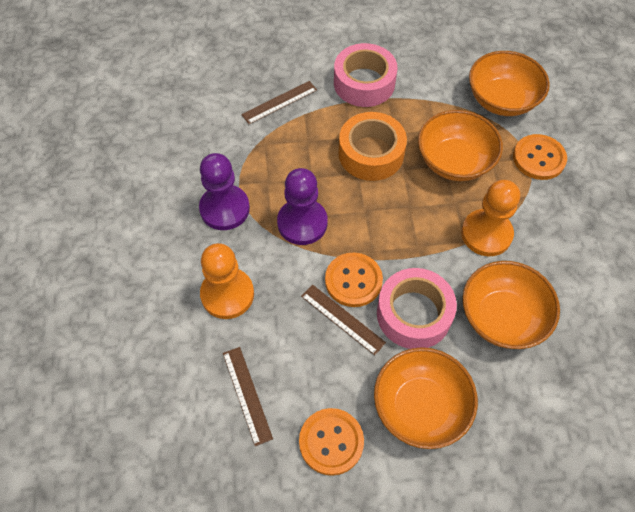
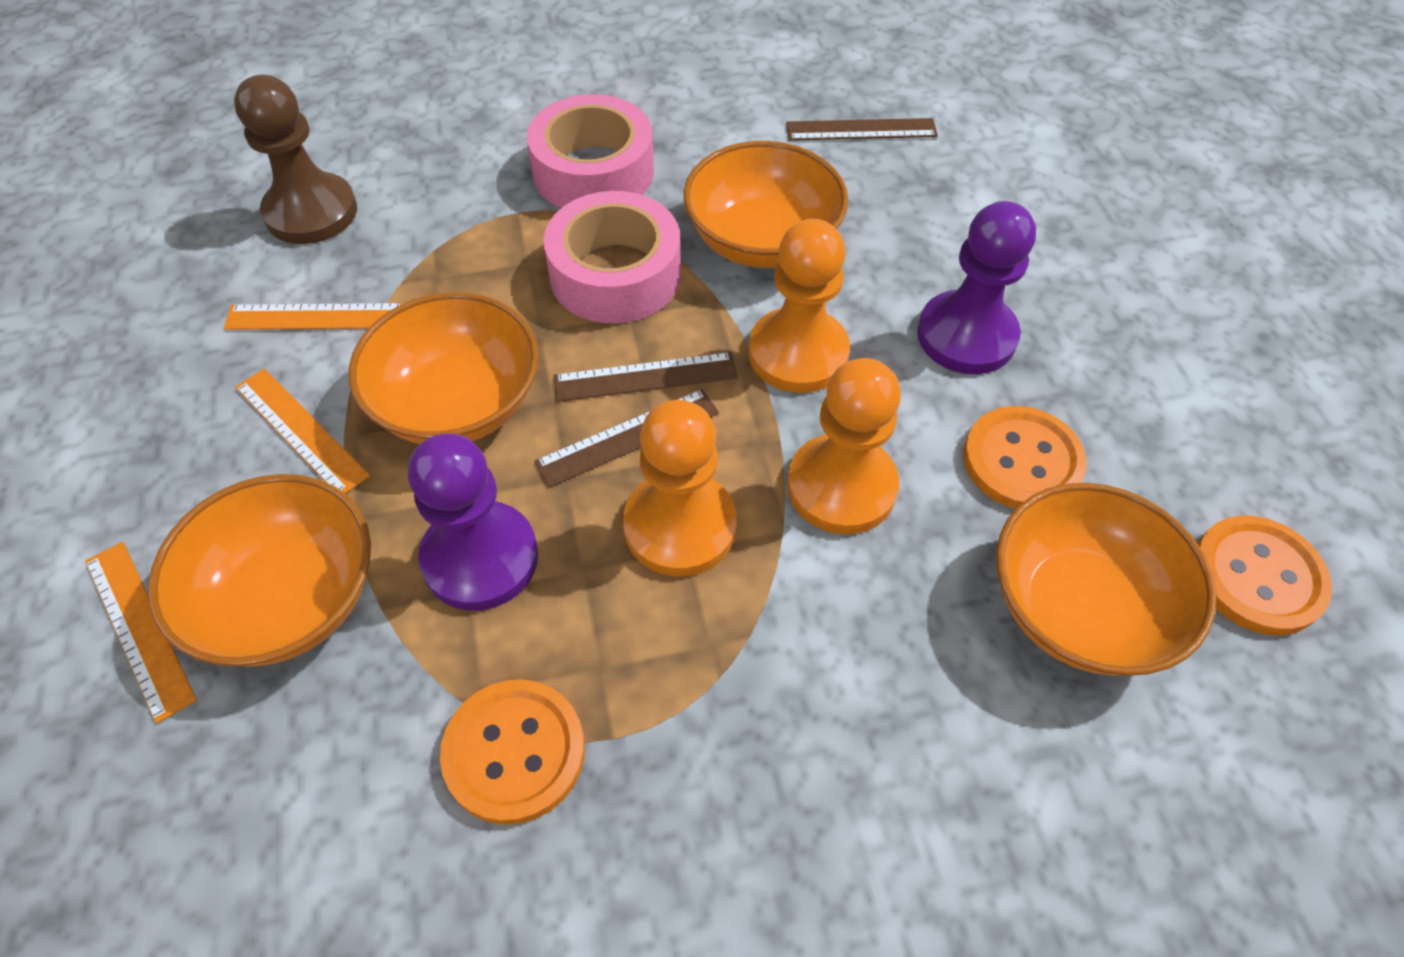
brown pawn: 0 -> 1
orange pawn: 2 -> 3
orange ruler: 0 -> 3
orange tape: 1 -> 0

